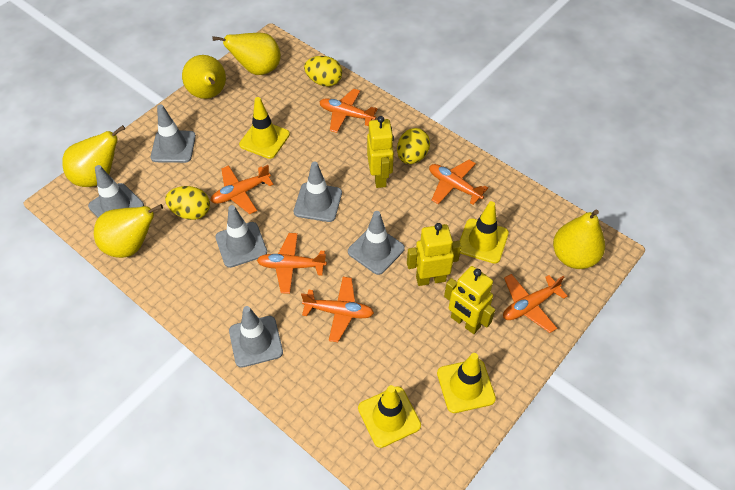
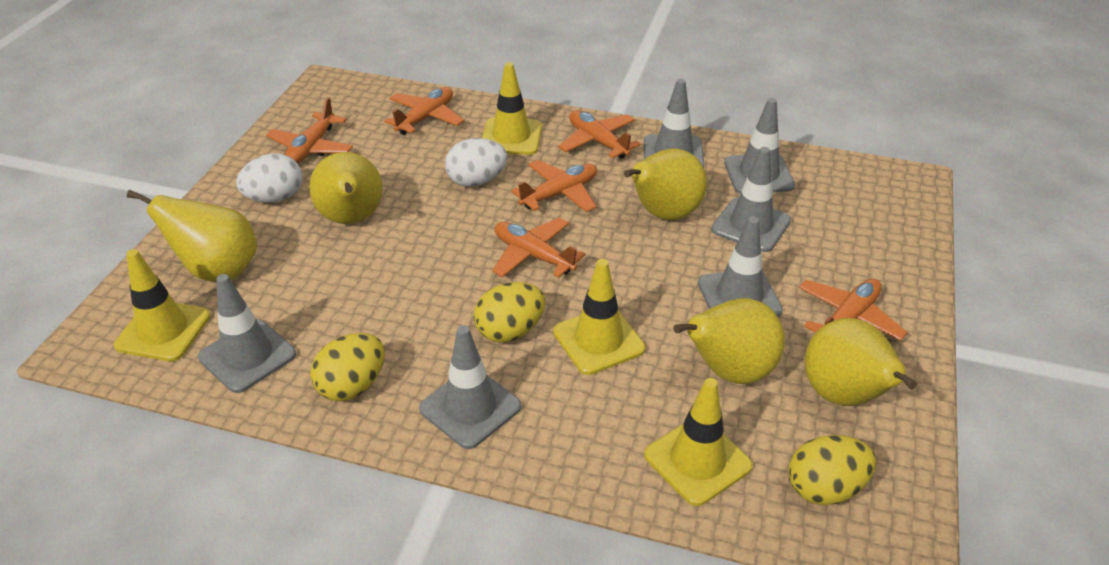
white egg: 0 -> 2
yellow robot: 3 -> 0

